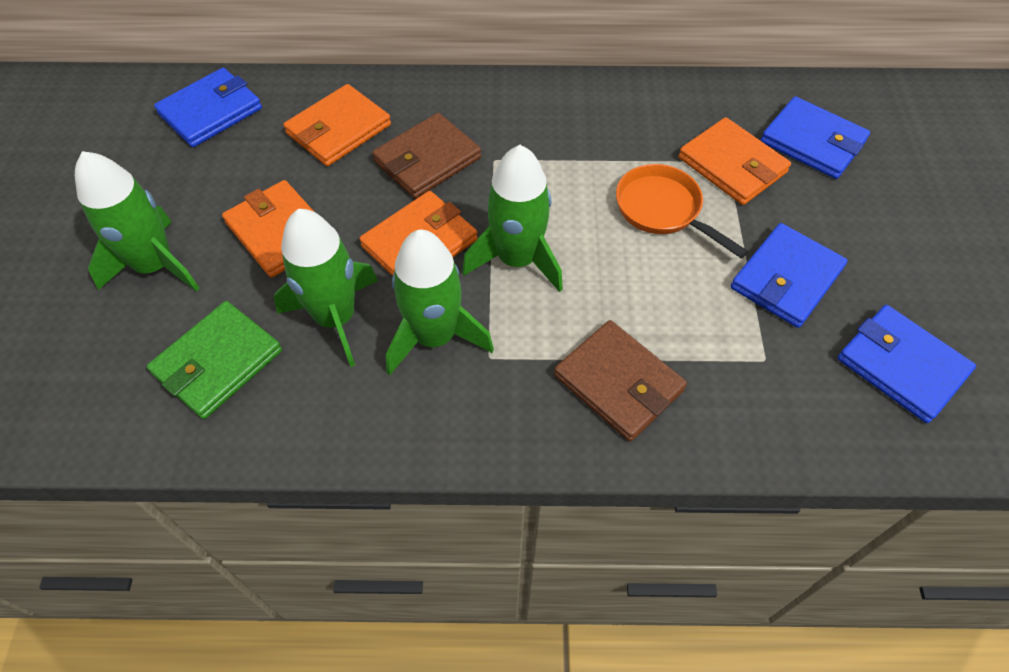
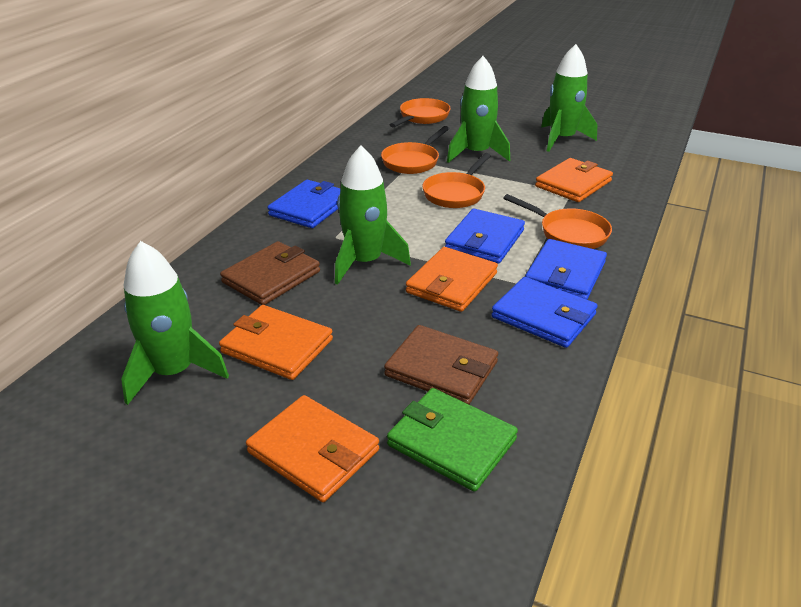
orange pan: 1 -> 4

